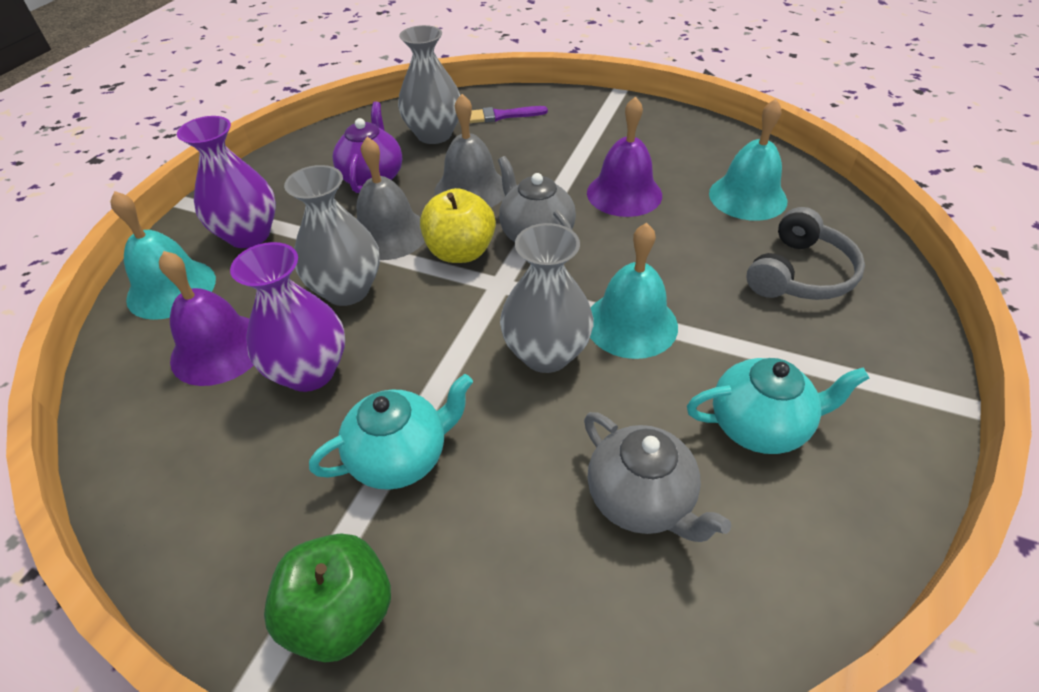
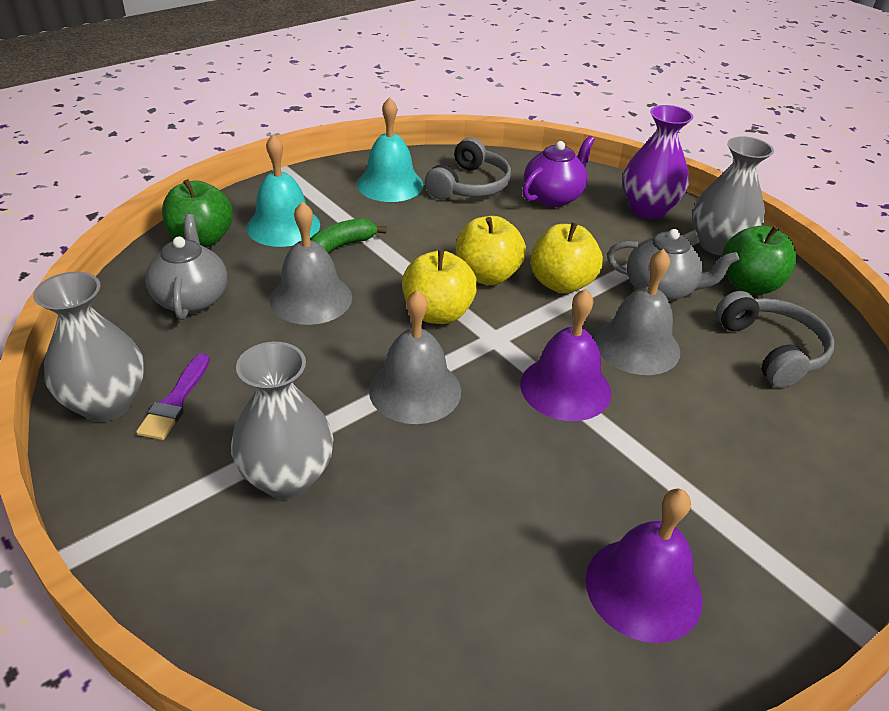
green apple: 1 -> 2
green banana: 0 -> 1
grey bell: 2 -> 3
grey headphones: 1 -> 2
purple vase: 2 -> 1
turquoise bell: 3 -> 2
turquoise teapot: 2 -> 0
yellow apple: 1 -> 3

